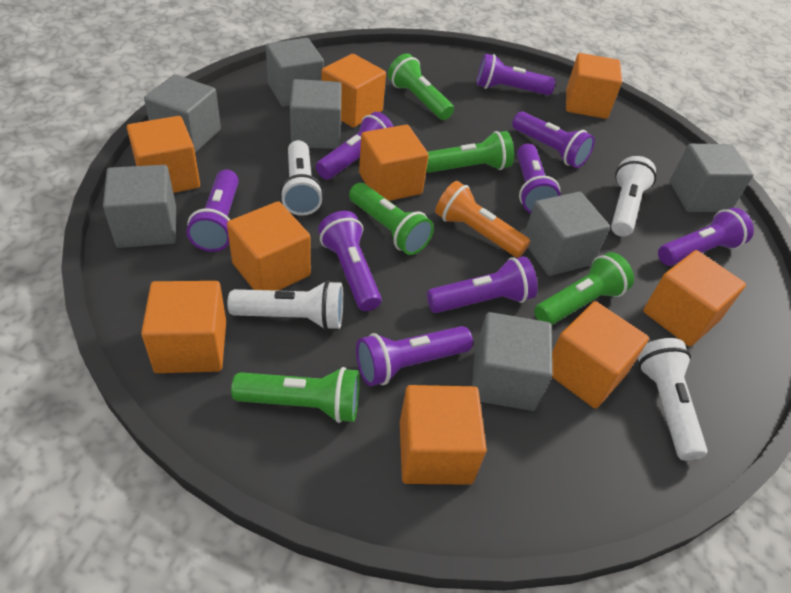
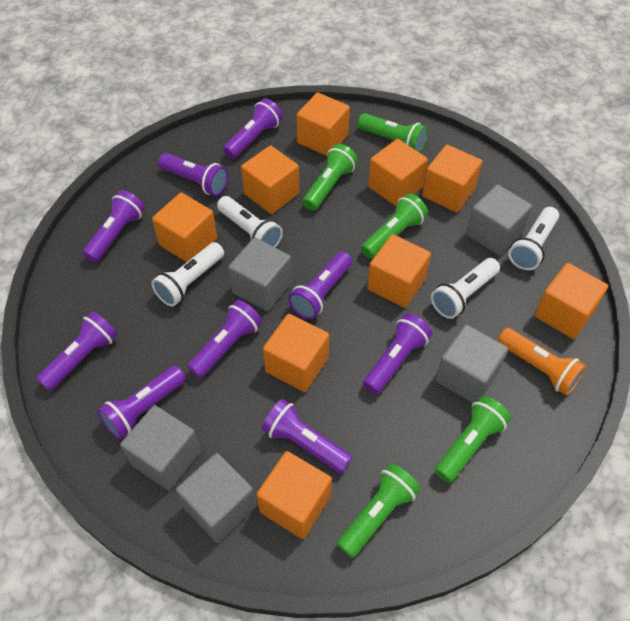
grey cube: 7 -> 5

